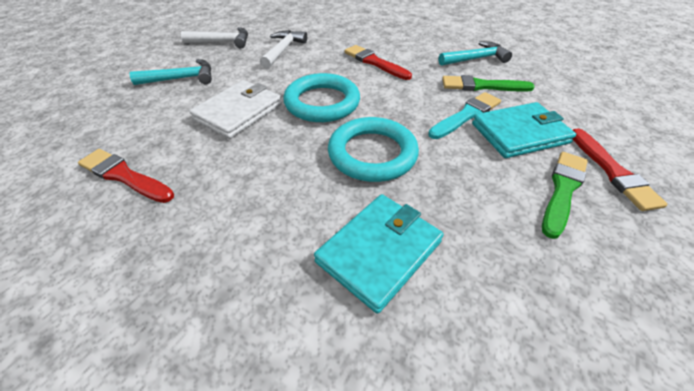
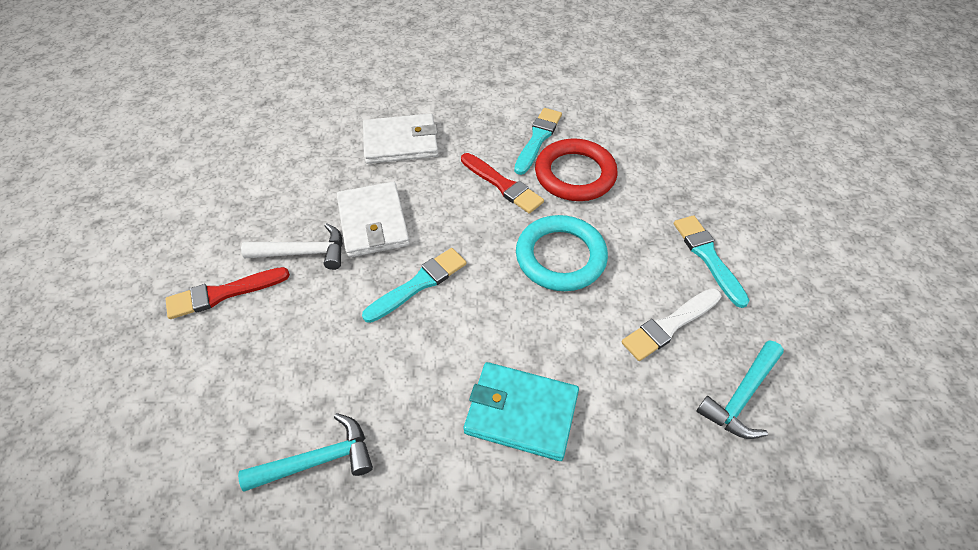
green brush: 2 -> 0
red brush: 3 -> 2
red ring: 0 -> 1
turquoise brush: 1 -> 3
turquoise ring: 2 -> 1
turquoise wallet: 2 -> 1
white brush: 0 -> 1
white hammer: 2 -> 1
white wallet: 1 -> 2

